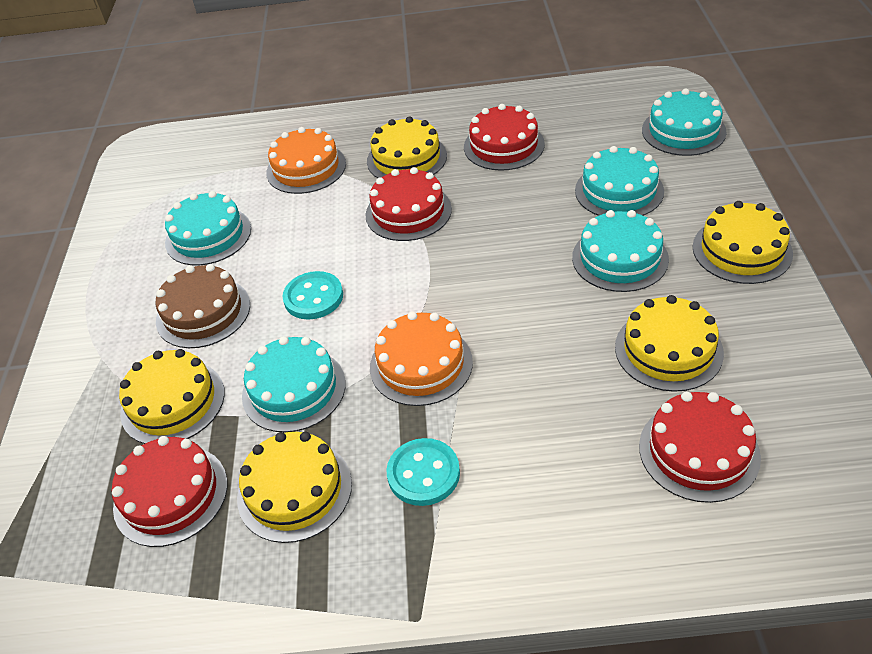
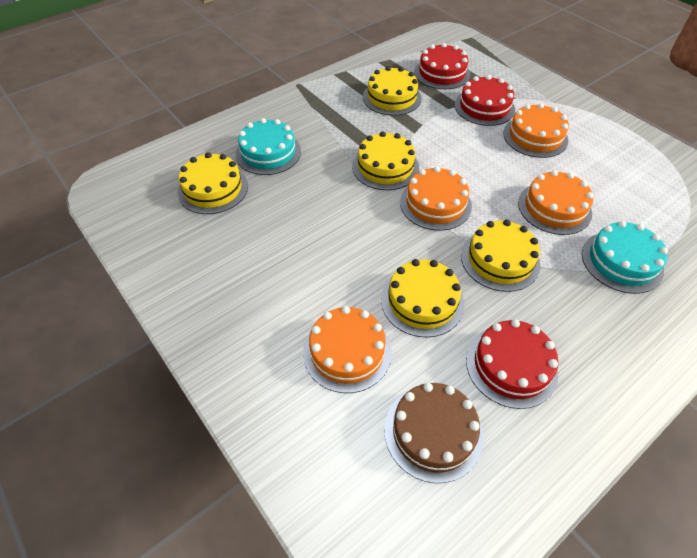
orange cake: 2 -> 4
red cake: 4 -> 3
turquoise button: 2 -> 0
turquoise cake: 5 -> 2

